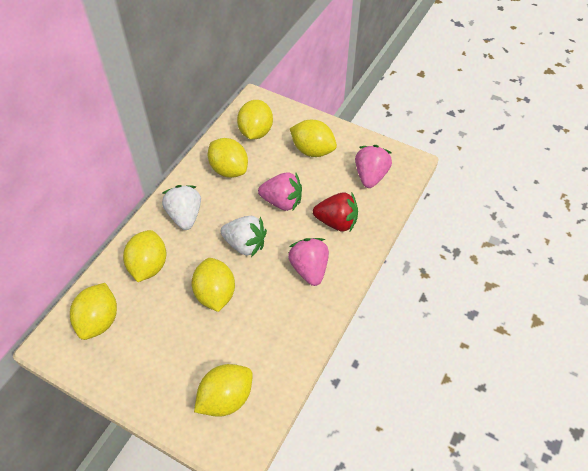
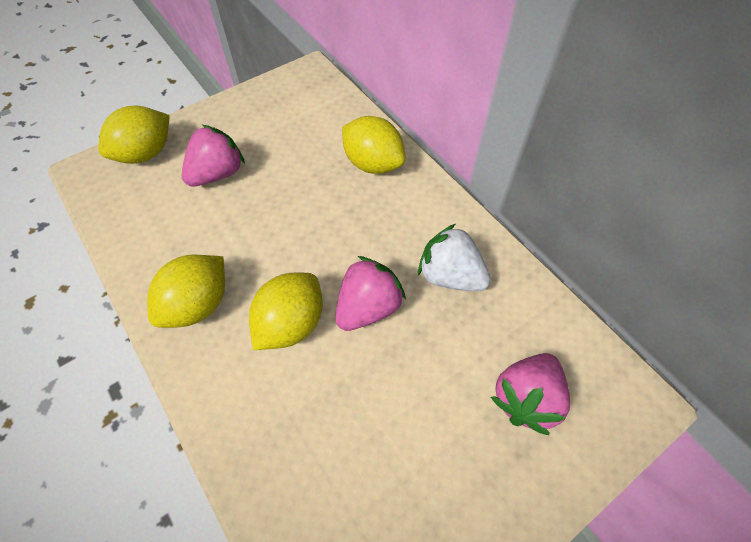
red strawberry: 1 -> 0
white strawberry: 2 -> 1
yellow lemon: 7 -> 4

